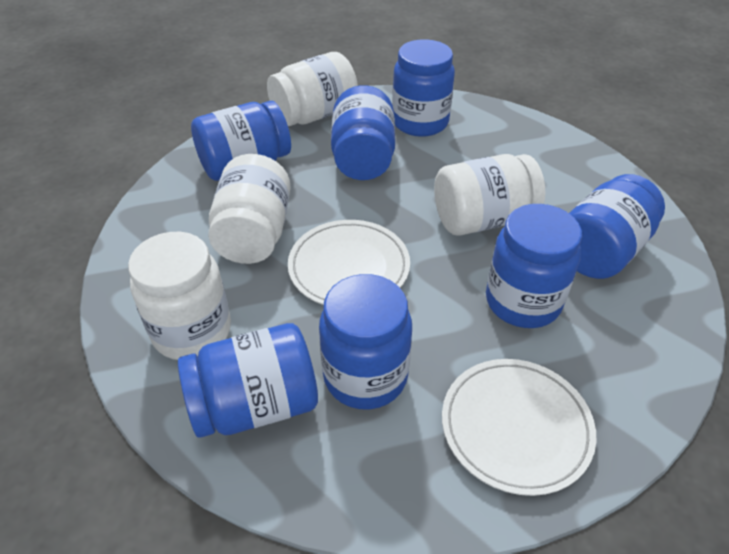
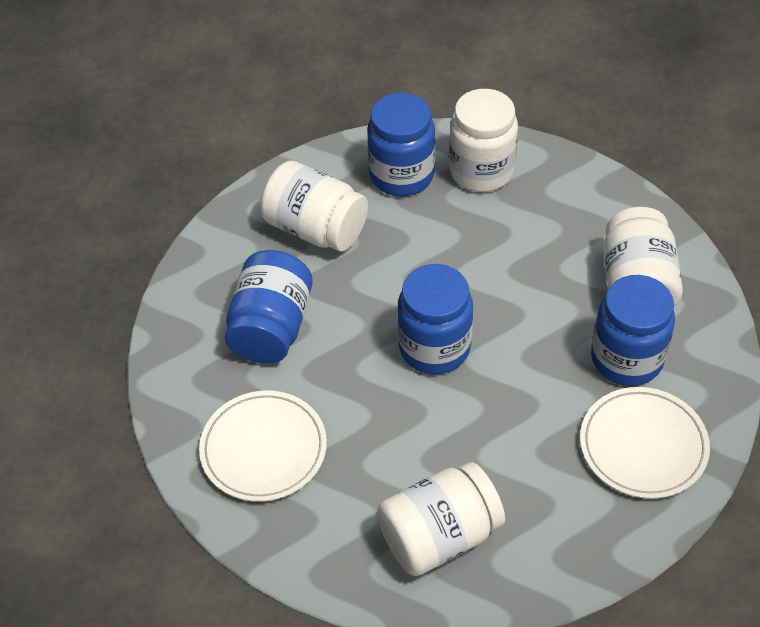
blue jar: 7 -> 4

